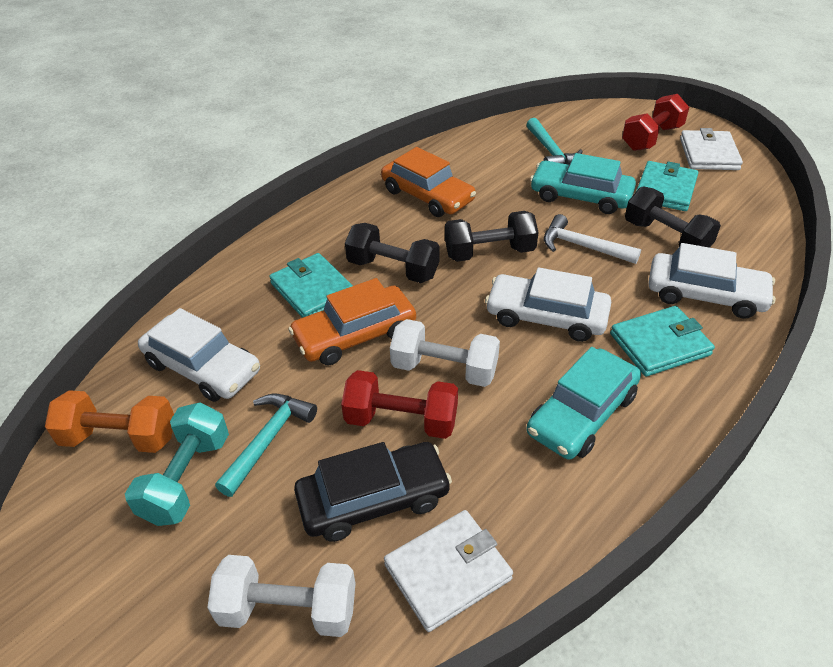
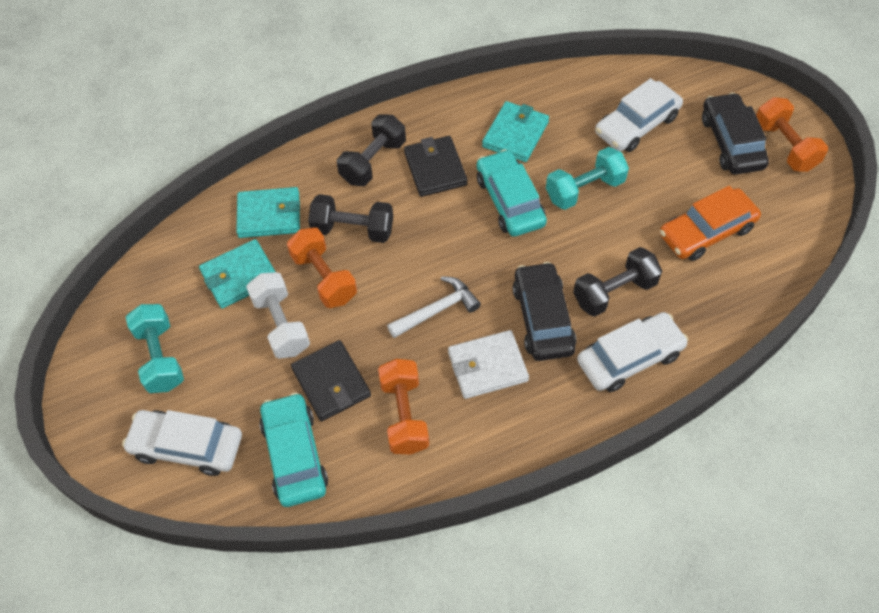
black car: 1 -> 2
black wallet: 0 -> 2
orange car: 2 -> 1
orange dumbbell: 1 -> 3
red dumbbell: 2 -> 0
turquoise dumbbell: 1 -> 2
turquoise hammer: 2 -> 0
white dumbbell: 2 -> 1
white wallet: 2 -> 1

